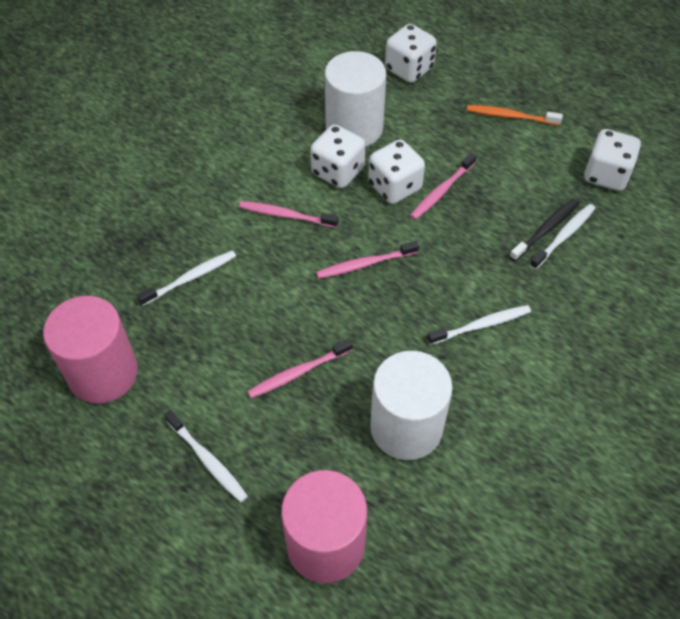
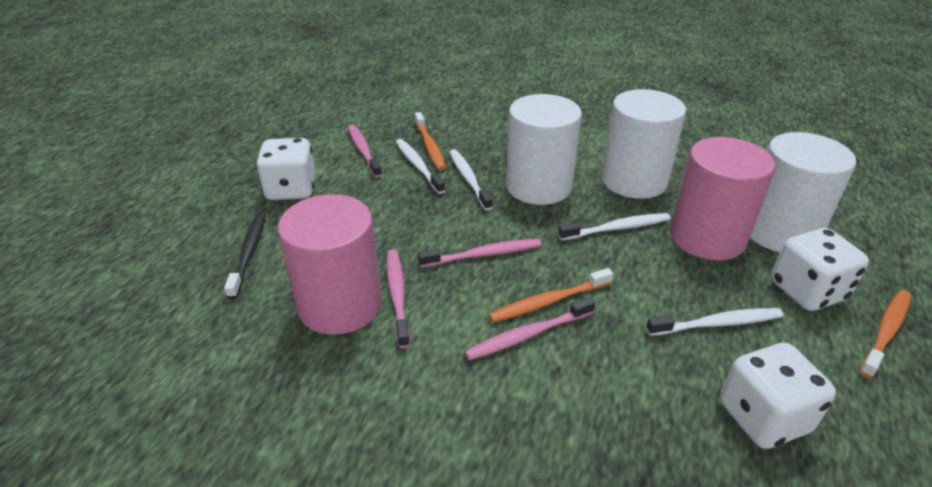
orange toothbrush: 1 -> 3
white cylinder: 2 -> 3
white dice: 4 -> 3

